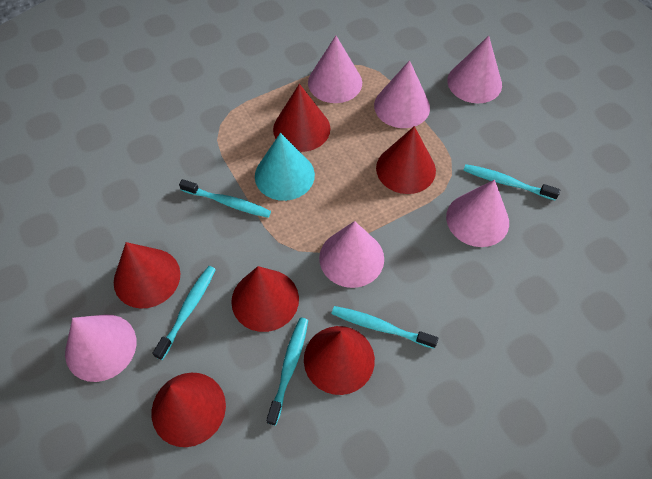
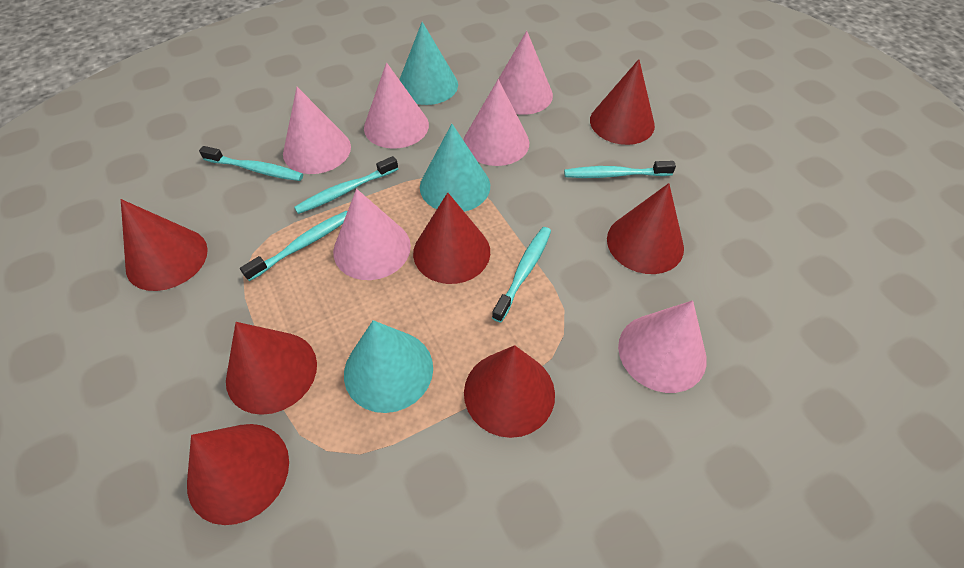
red cone: 6 -> 7
turquoise cone: 1 -> 3

